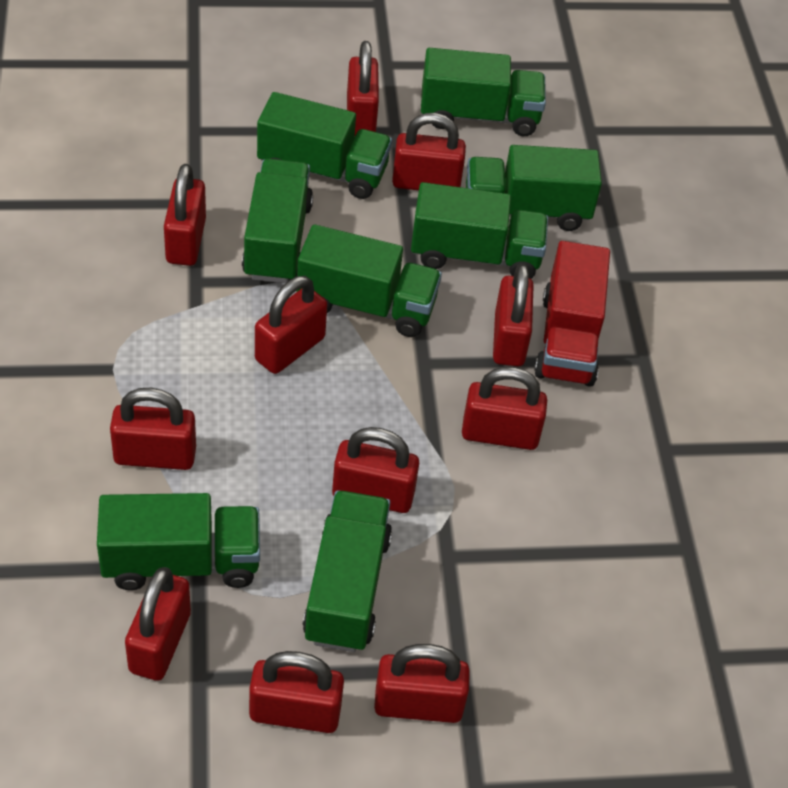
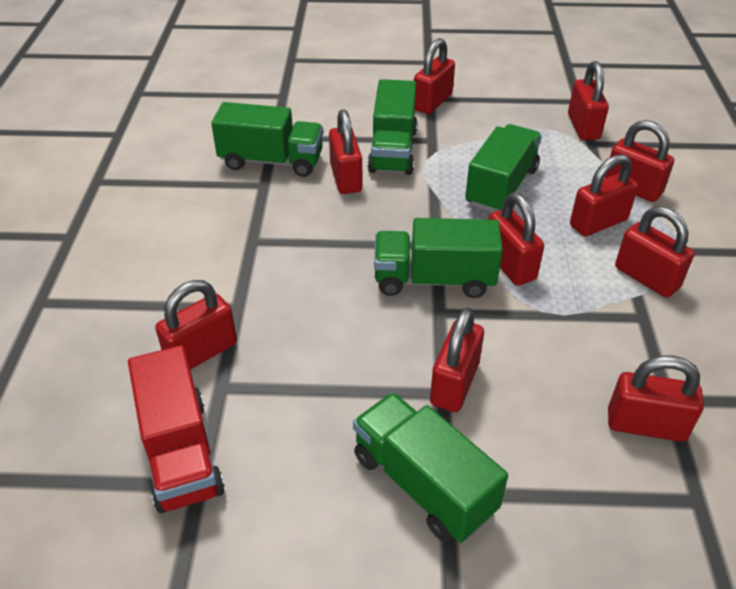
green truck: 8 -> 5
red padlock: 11 -> 10

